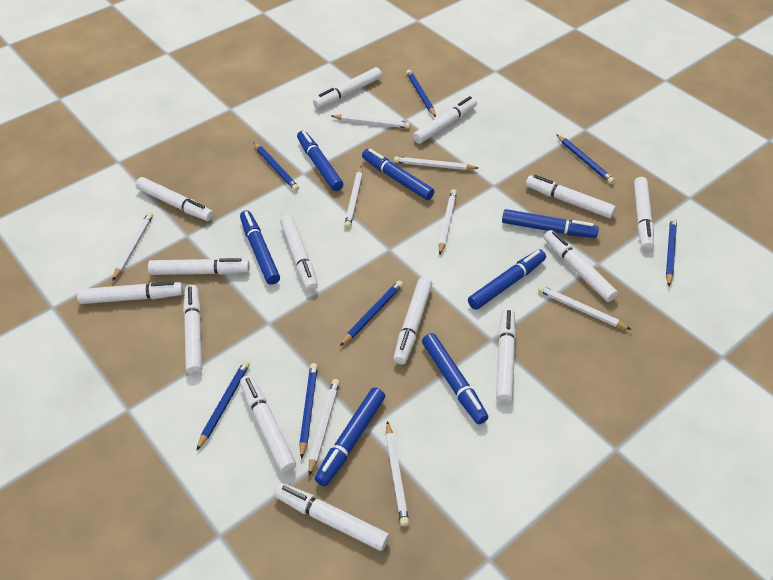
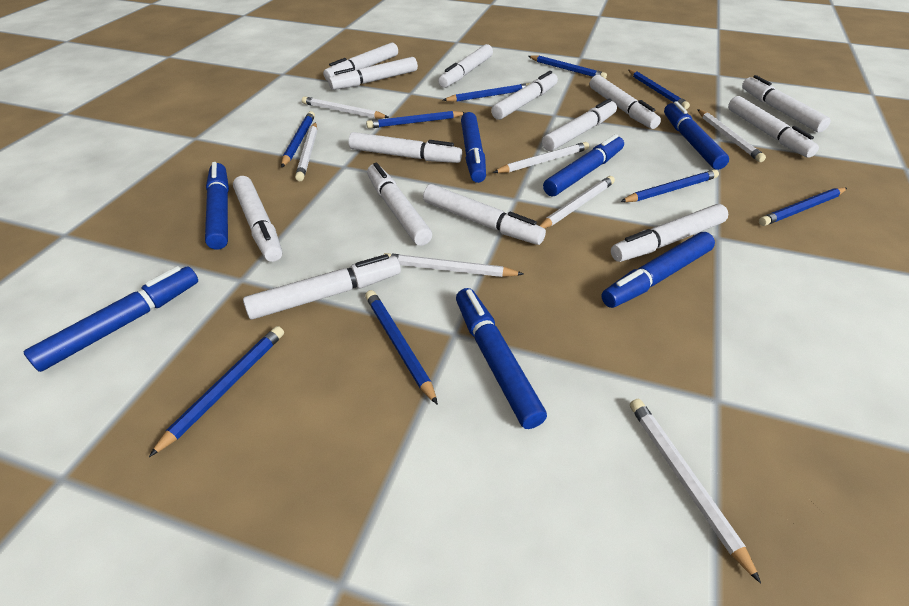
blue pencil: 7 -> 9
white pencil: 8 -> 7

